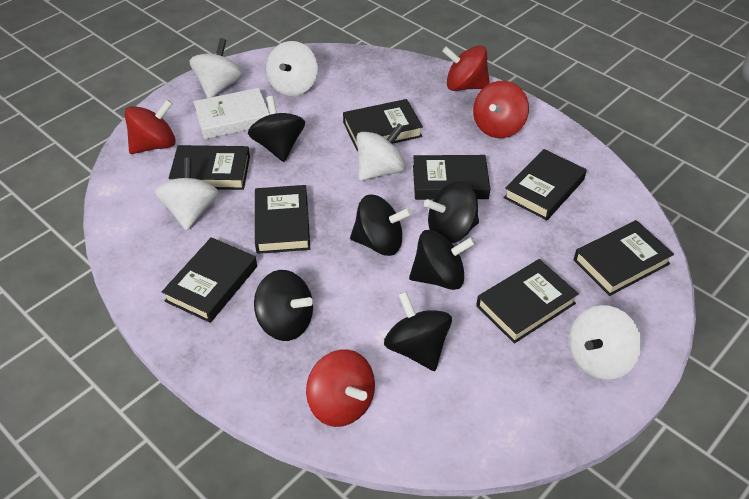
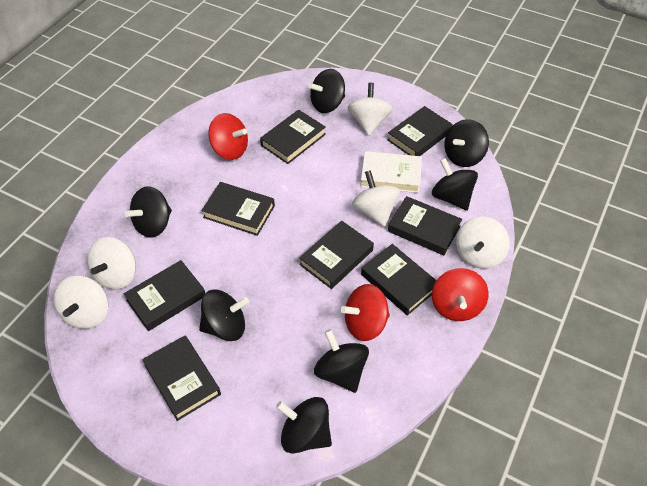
black spinning top: 6 -> 7
red spinning top: 4 -> 3

